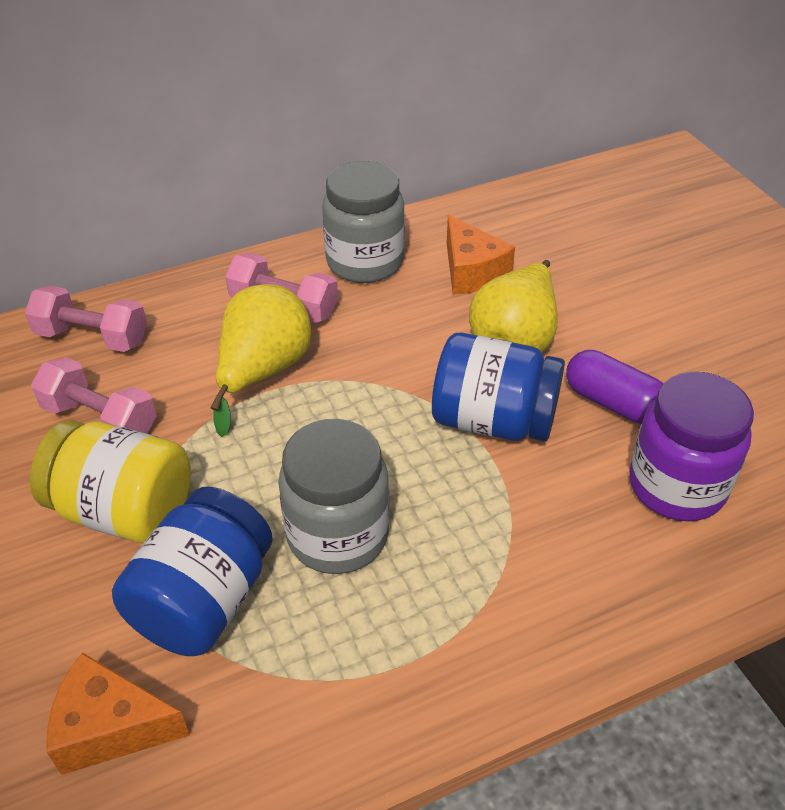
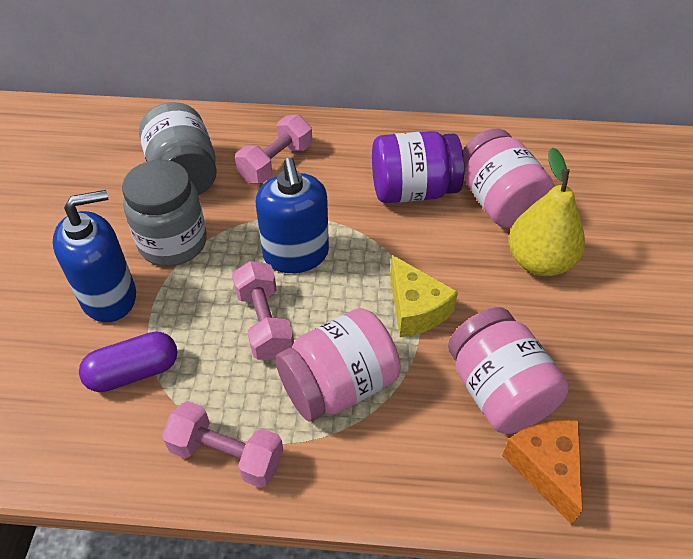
blue jar: 2 -> 0
blue soap dispenser: 0 -> 2
orange cheese: 2 -> 1
pink jar: 0 -> 3
yellow cheese: 0 -> 1
yellow jar: 1 -> 0
yellow pear: 2 -> 1

